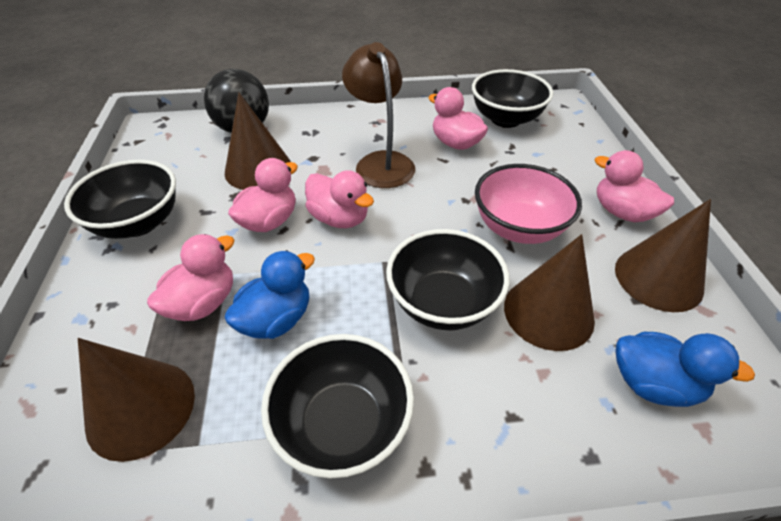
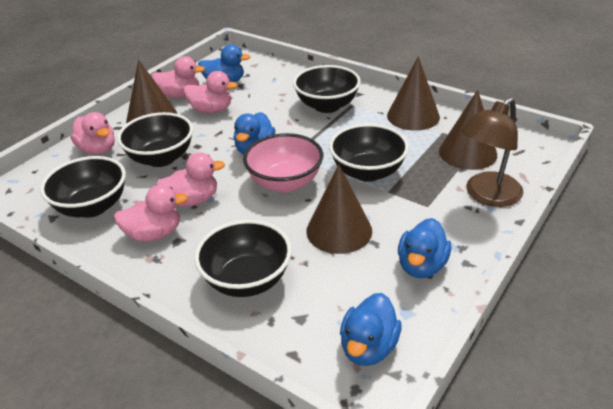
black ball: 1 -> 0
black bowl: 4 -> 5
blue duck: 2 -> 4

